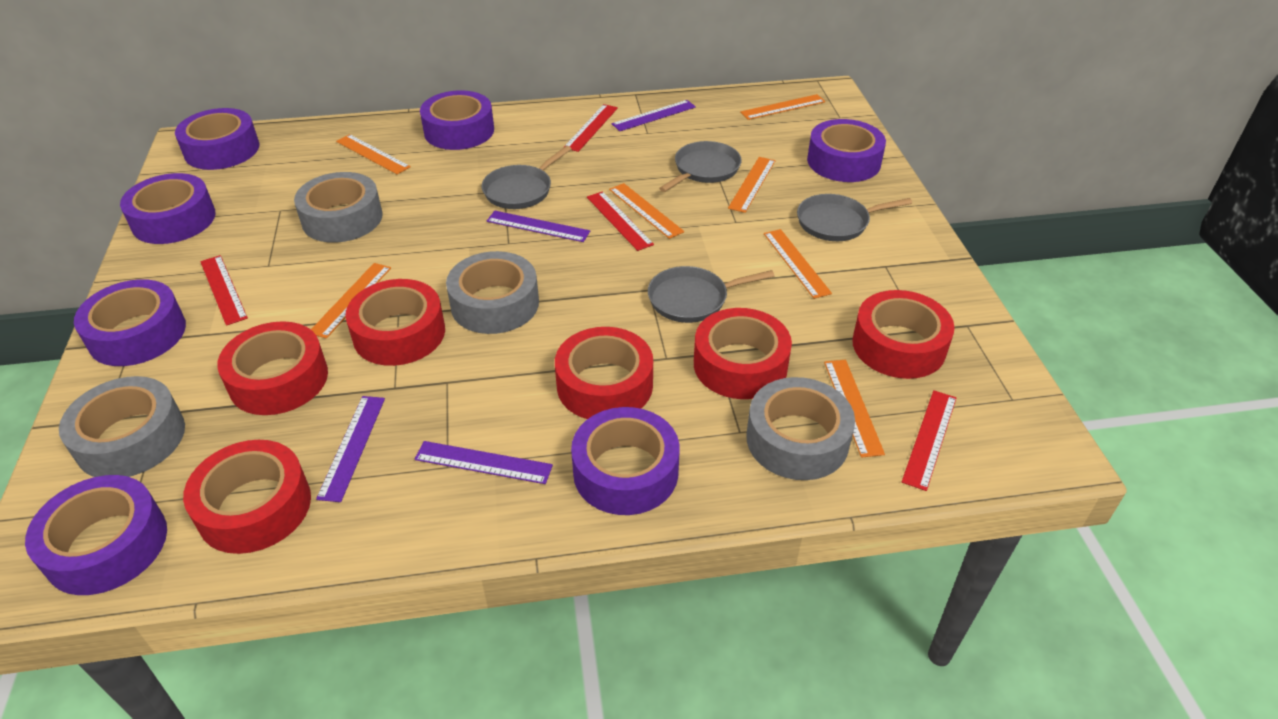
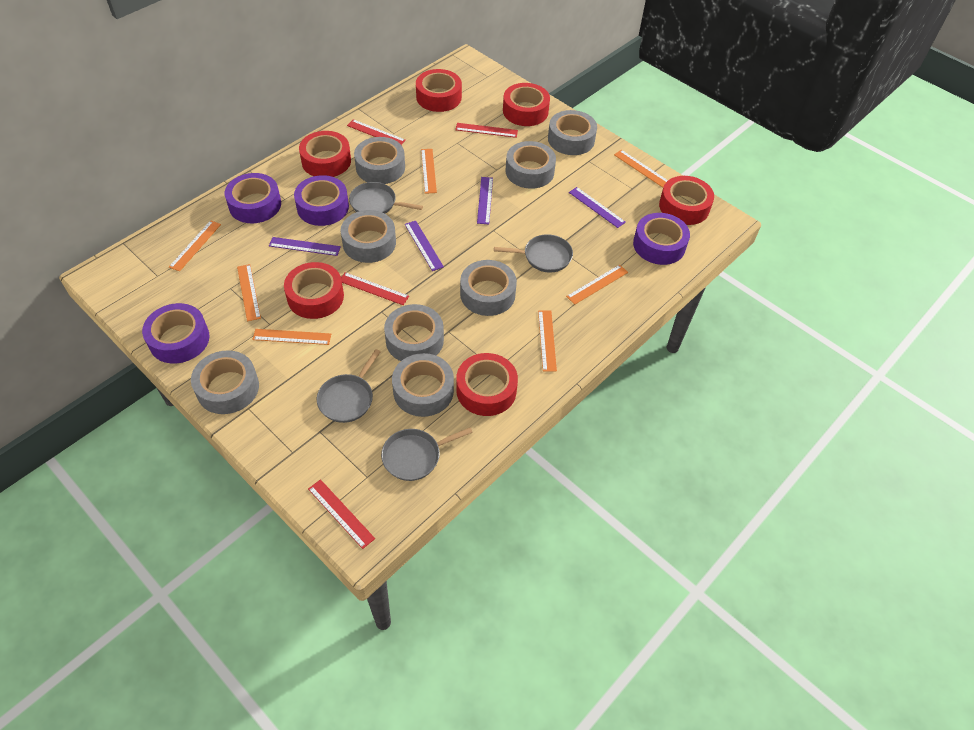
grey tape: 4 -> 8
purple tape: 7 -> 4

